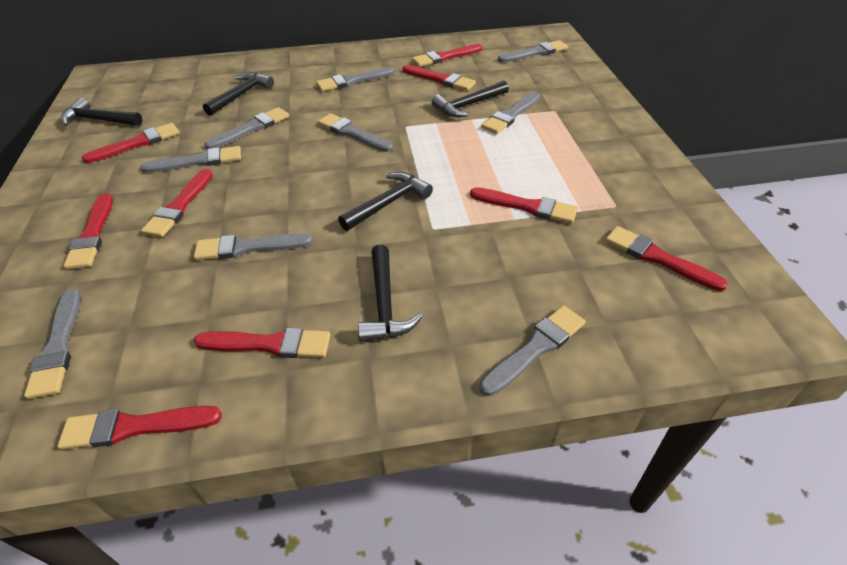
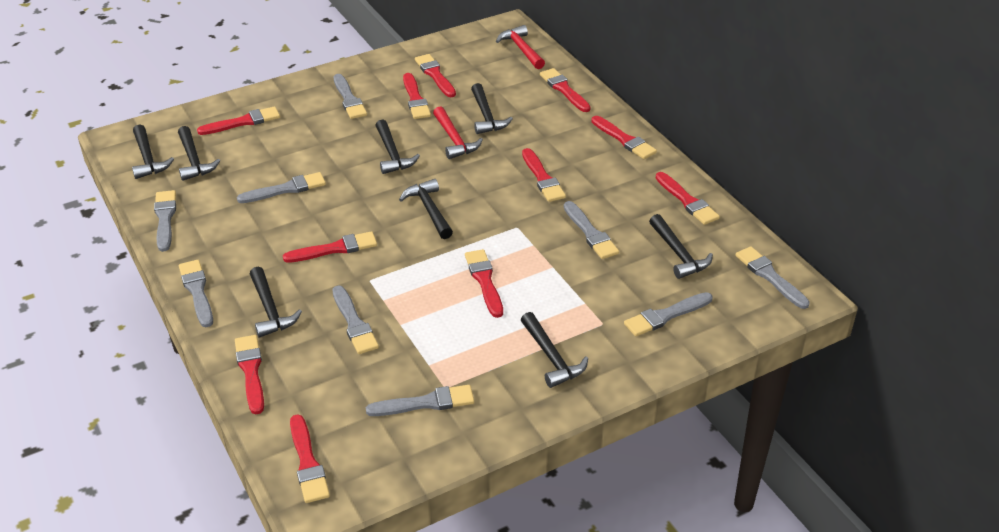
black hammer: 5 -> 8
red brush: 9 -> 11
red hammer: 0 -> 2

